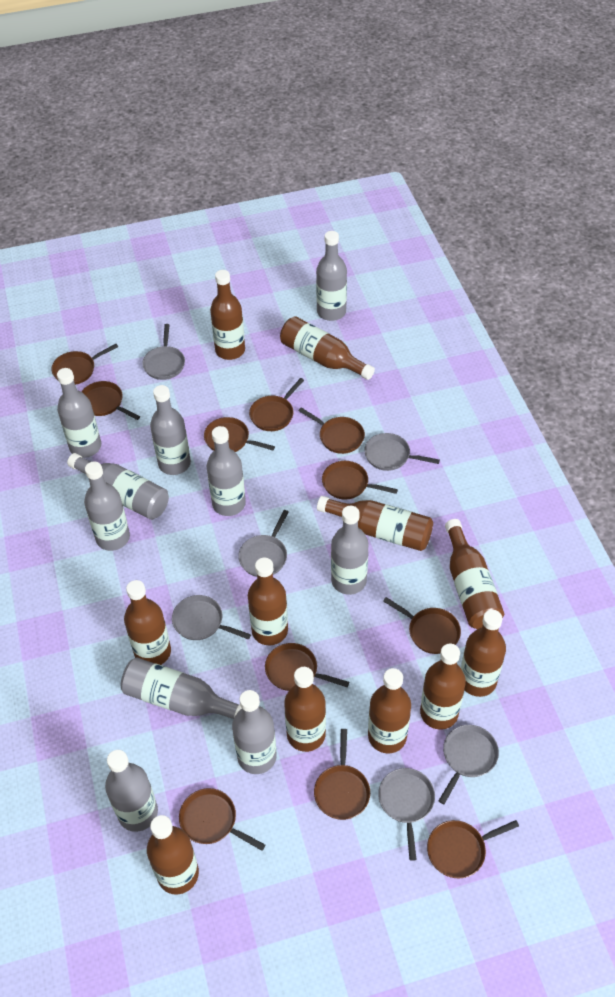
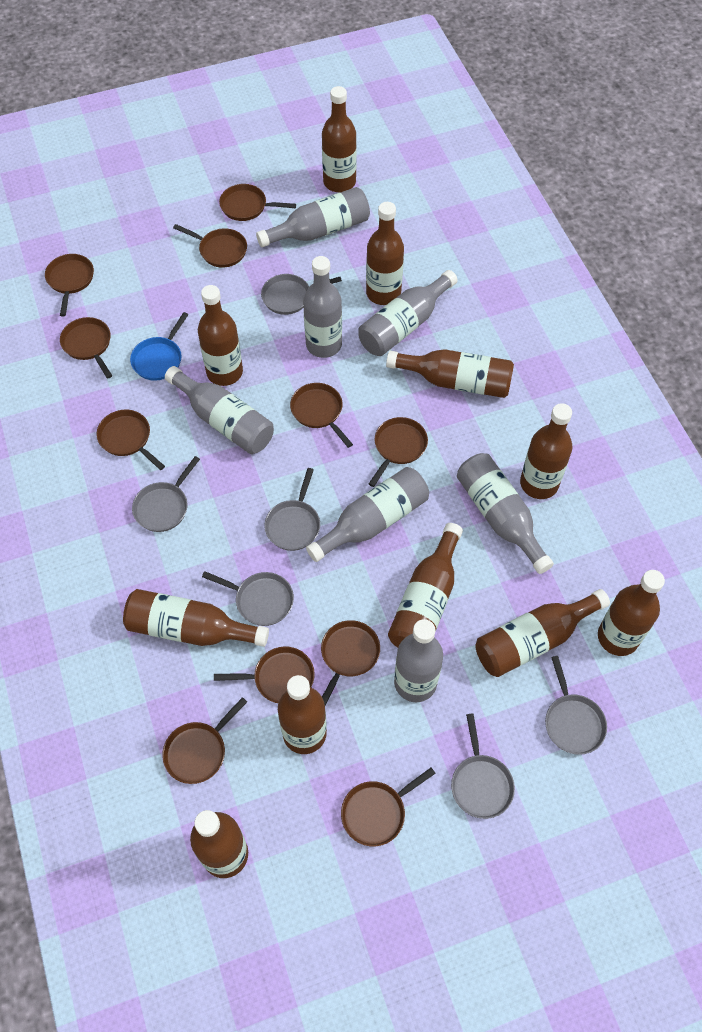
blue pan: 0 -> 1
grey bottle: 10 -> 7

